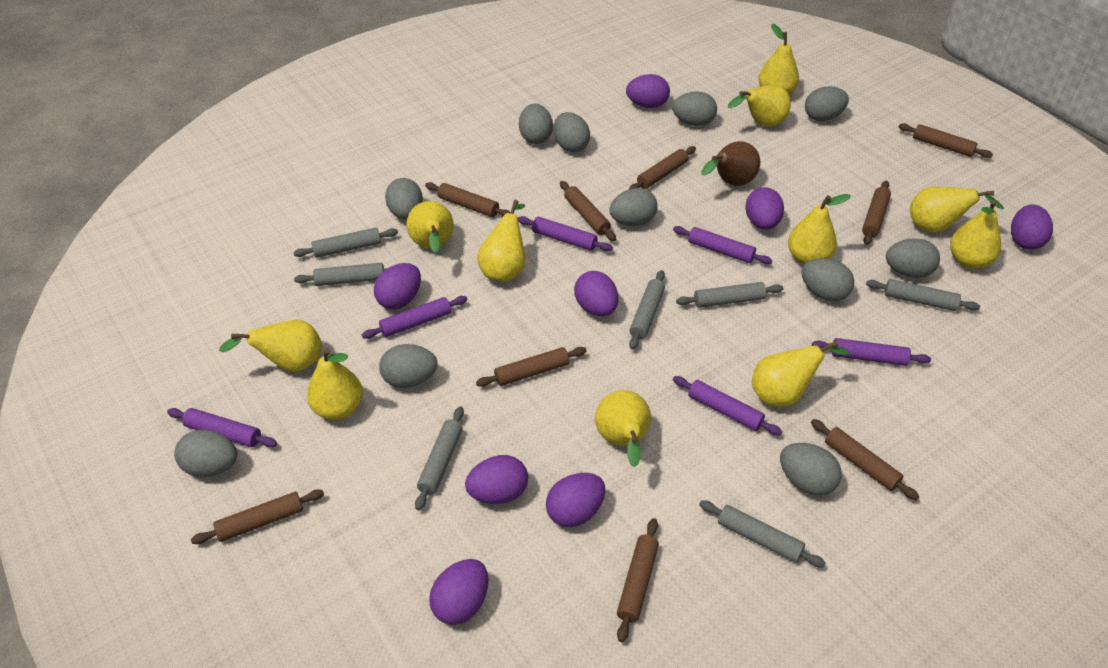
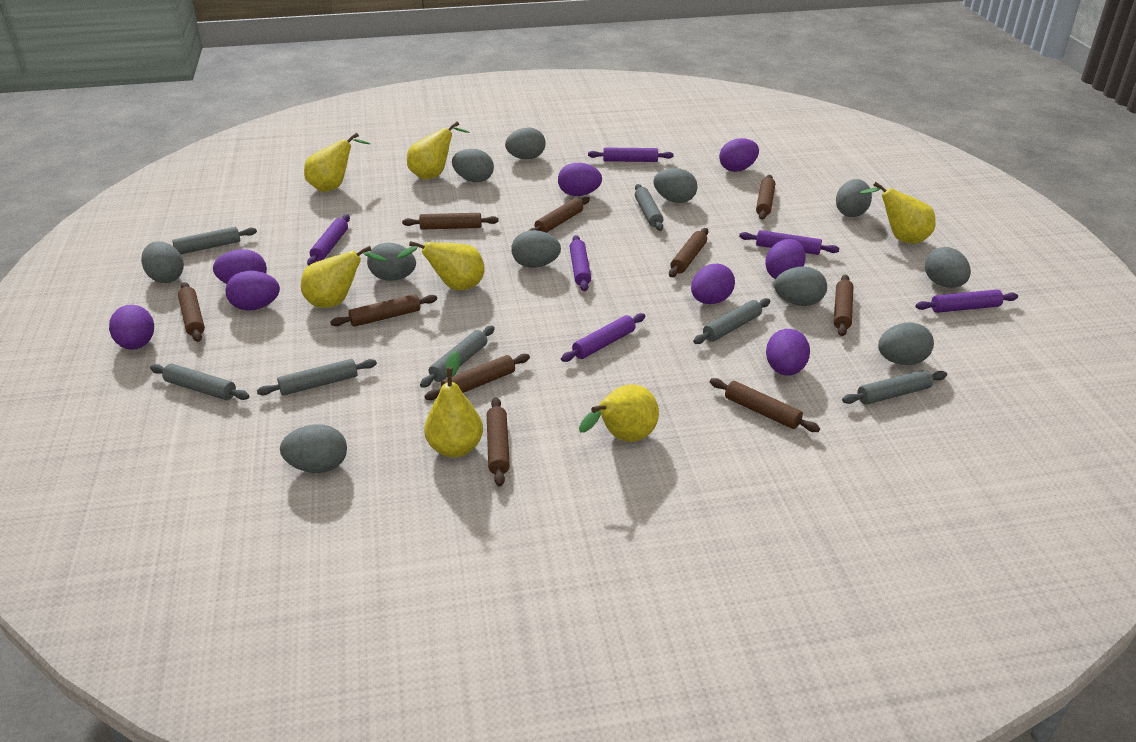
brown pear: 1 -> 0
brown rolling pin: 9 -> 10
yellow pear: 11 -> 7

